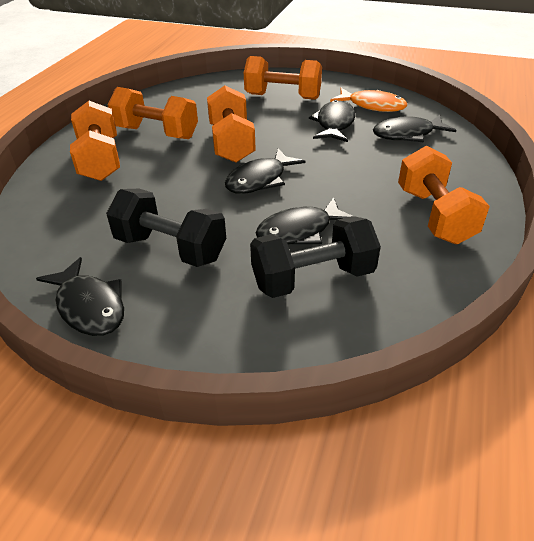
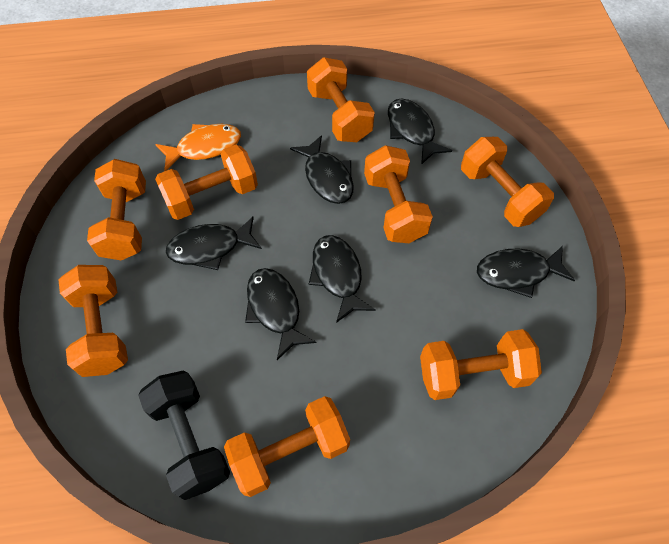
black dumbbell: 2 -> 1
black fish: 5 -> 6
orange dumbbell: 5 -> 8

